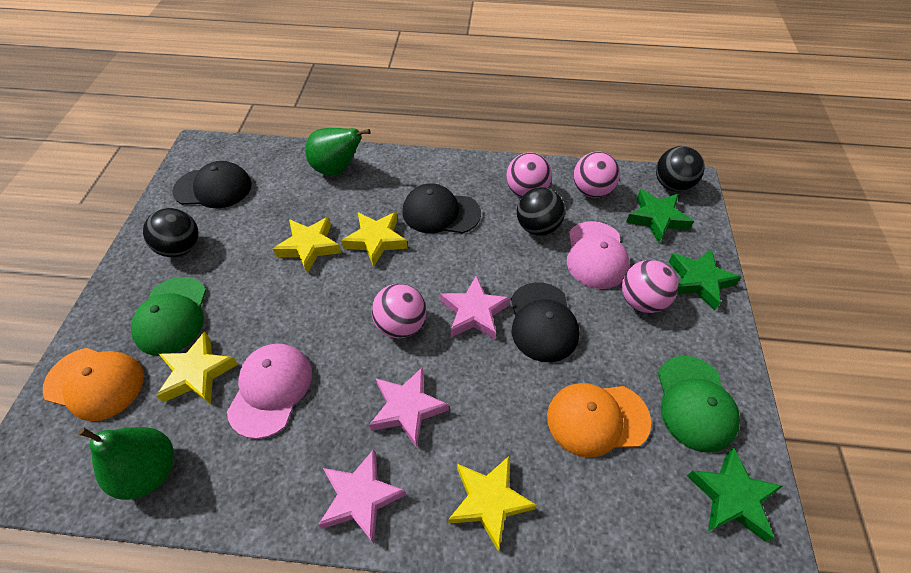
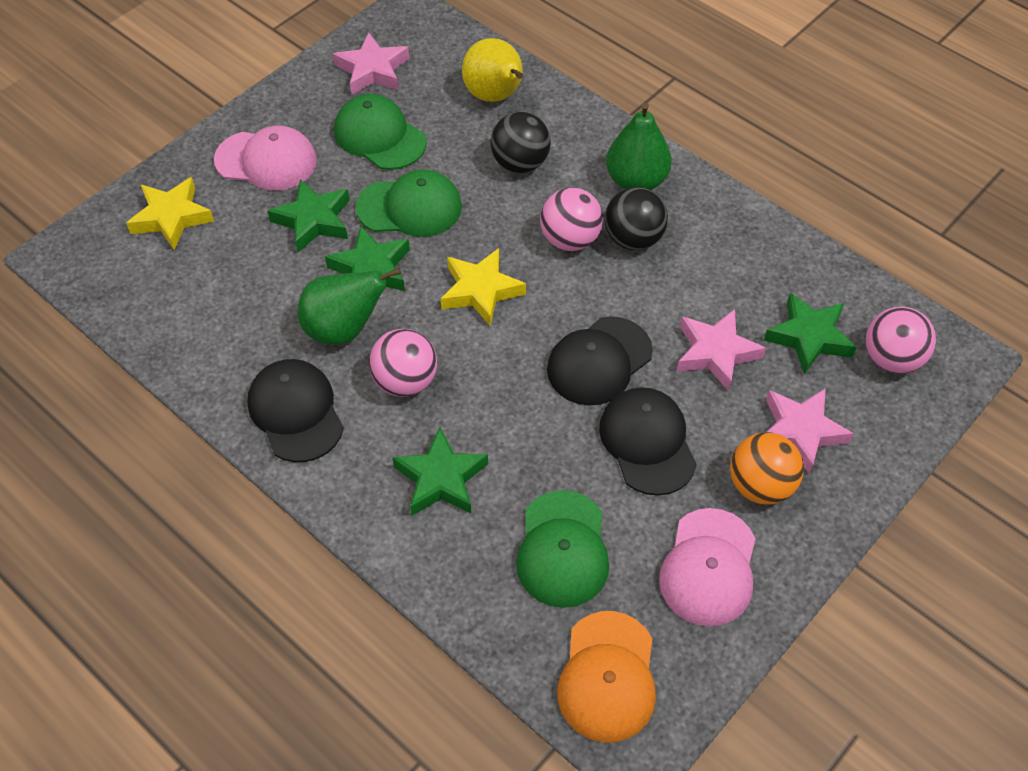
black ball: 3 -> 2
green cap: 2 -> 3
green star: 3 -> 4
orange ball: 0 -> 1
orange cap: 2 -> 1
pink ball: 4 -> 3
yellow pear: 0 -> 1
yellow star: 4 -> 2

